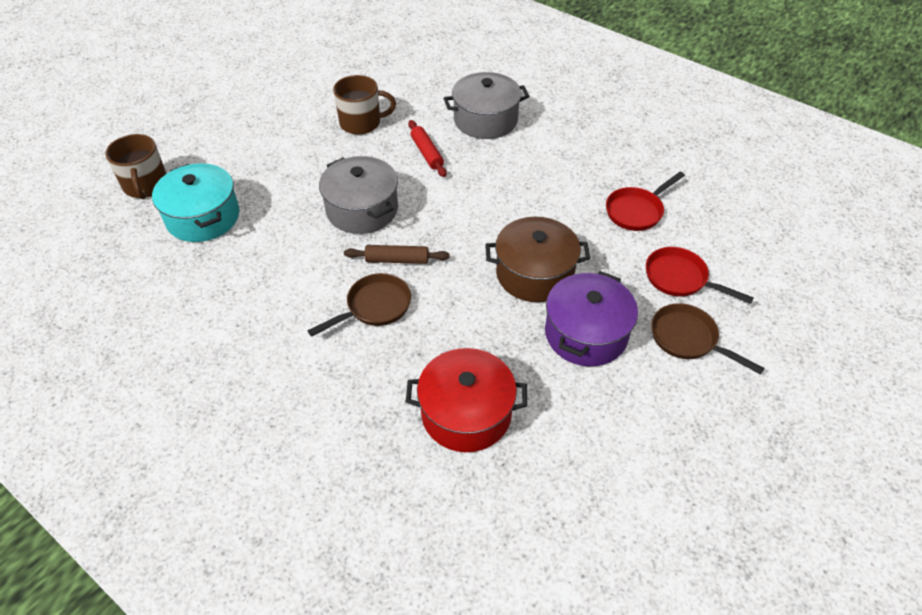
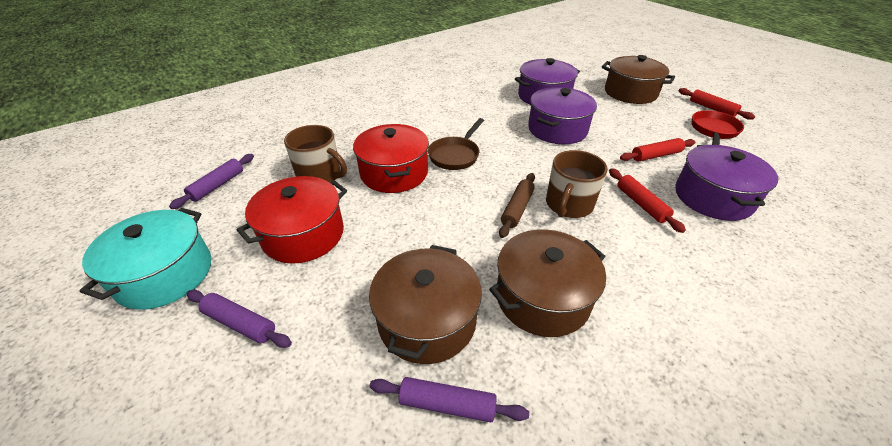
brown pan: 2 -> 1
brown pot: 1 -> 3
grey pot: 2 -> 0
purple pot: 1 -> 3
purple rolling pin: 0 -> 3
red pan: 2 -> 1
red pot: 1 -> 2
red rolling pin: 1 -> 3

